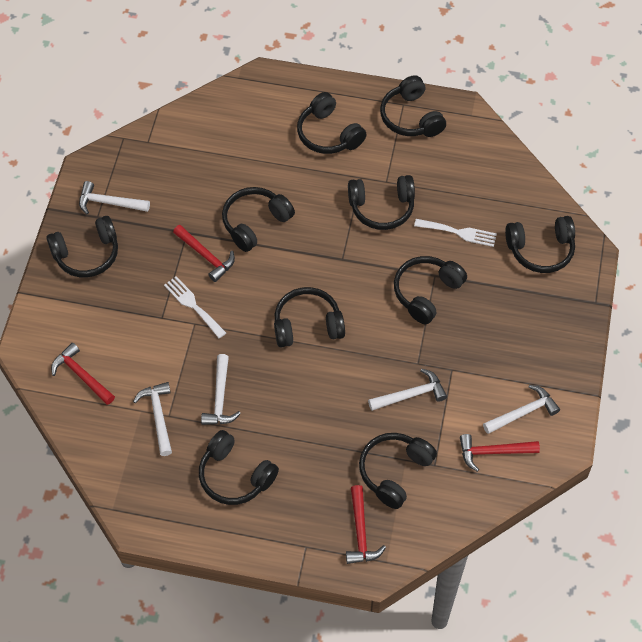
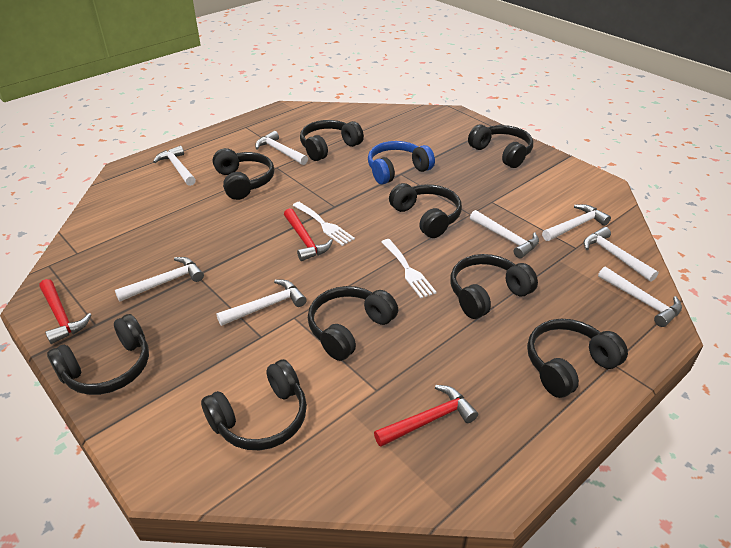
black headphones: 10 -> 9
blue headphones: 0 -> 1
red hammer: 4 -> 3
white hammer: 5 -> 8

